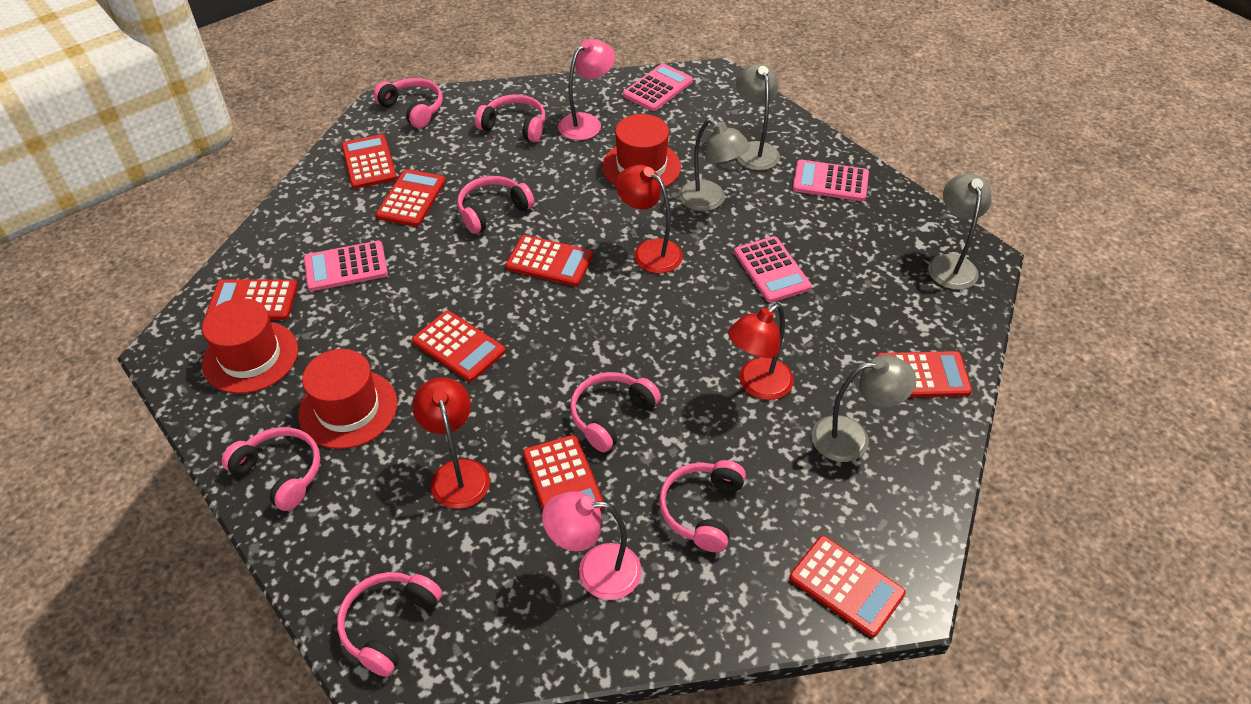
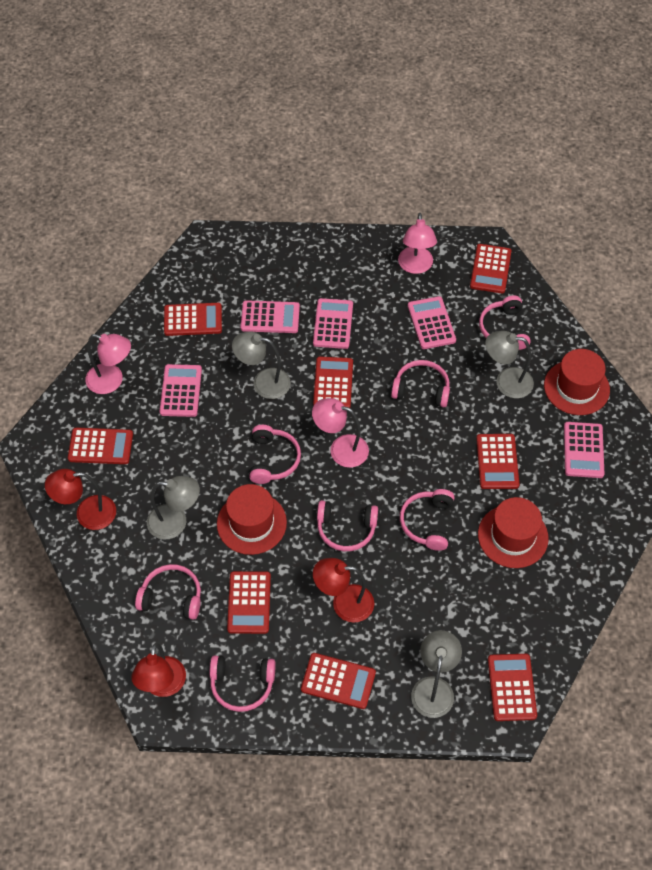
pink calculator: 4 -> 5
pink lamp: 2 -> 3

